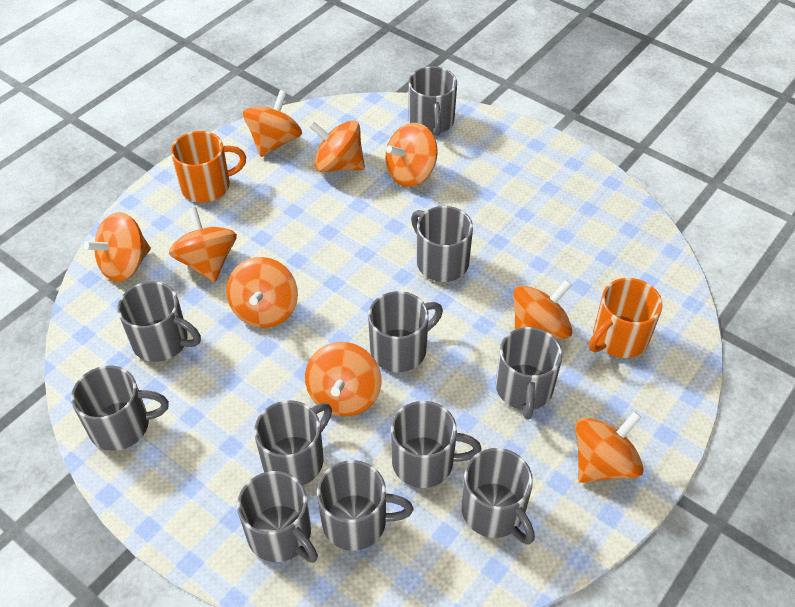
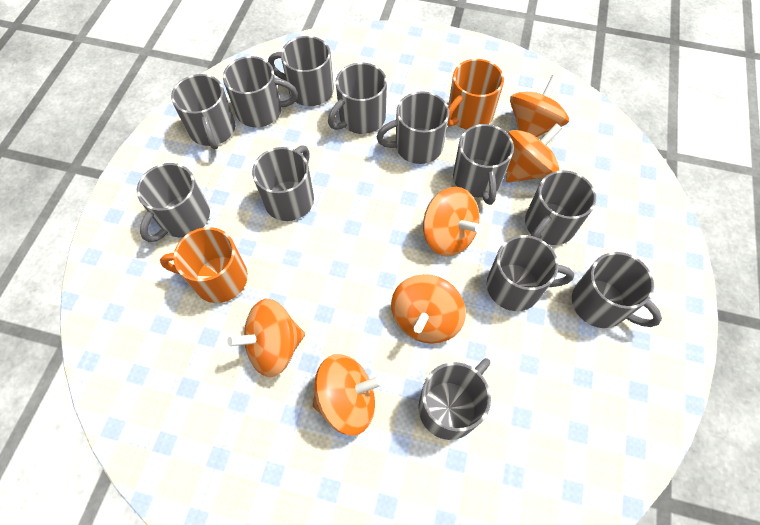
grey mug: 11 -> 12
orange spinning top: 9 -> 6

